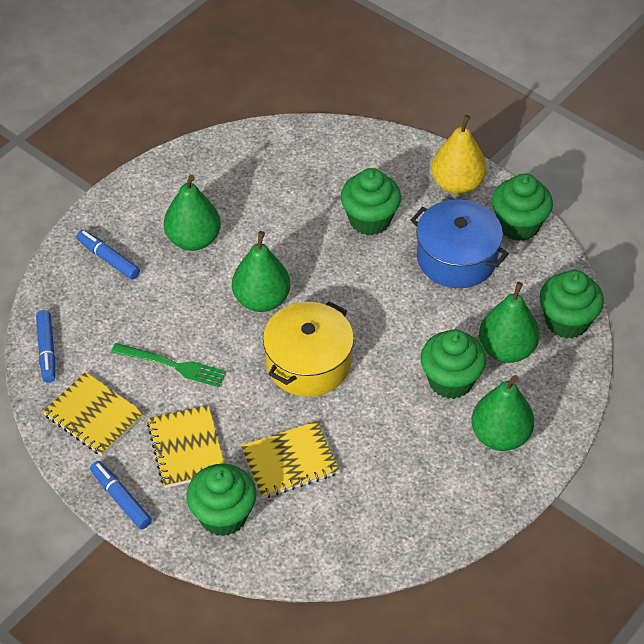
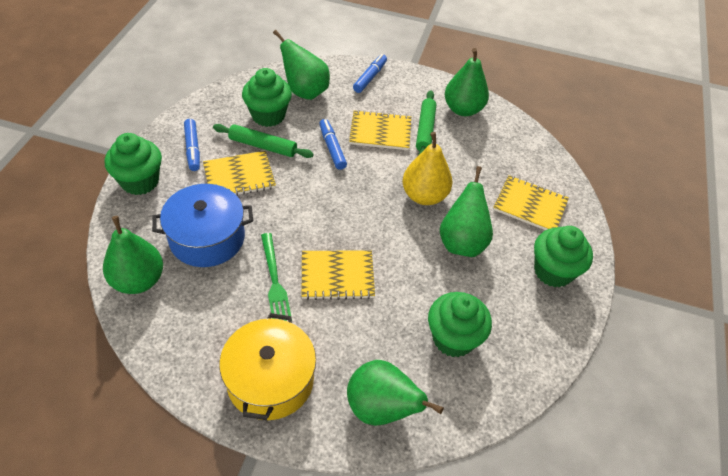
green cupcake: 5 -> 4
green pear: 4 -> 5
green rolling pin: 0 -> 2
yellow notebook: 3 -> 4

